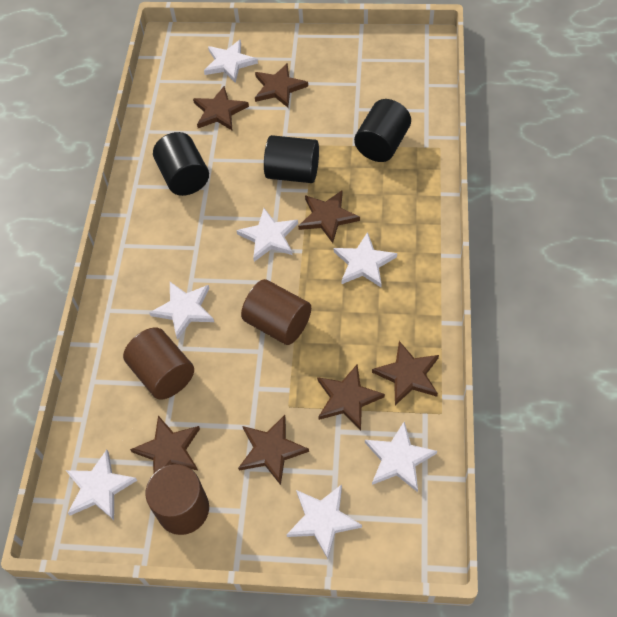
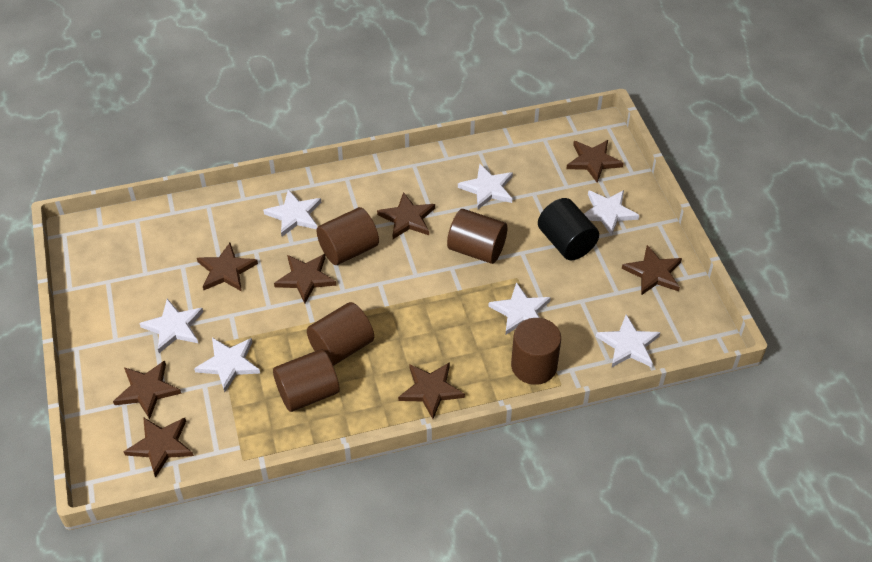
black cylinder: 3 -> 1
brown cylinder: 3 -> 5
brown star: 7 -> 8

